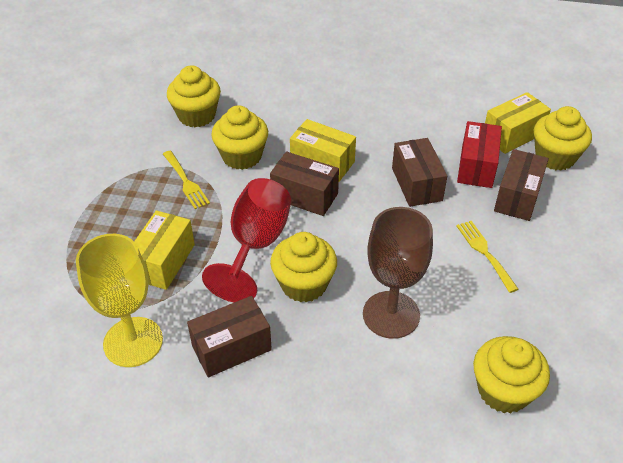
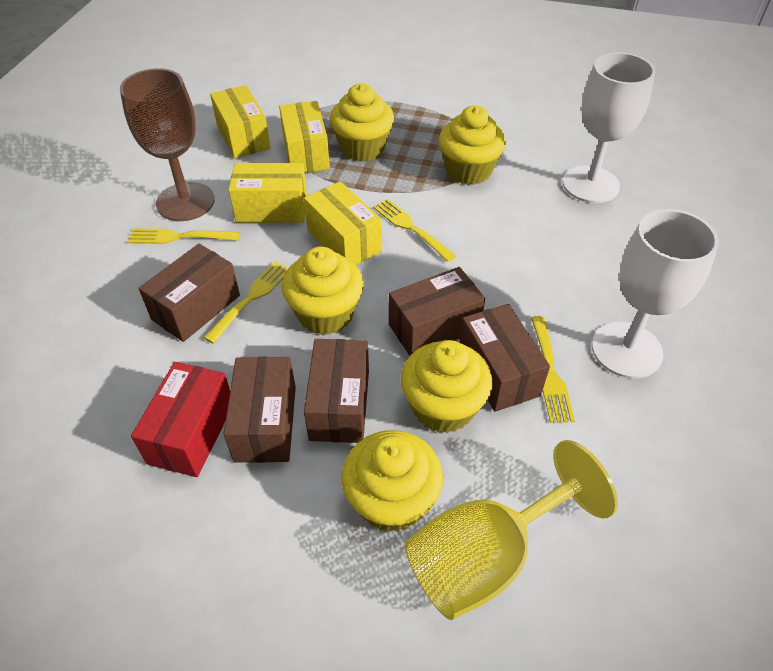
brown box: 4 -> 5
red goblet: 1 -> 0
white goblet: 0 -> 2
yellow box: 3 -> 4
yellow fork: 2 -> 4

